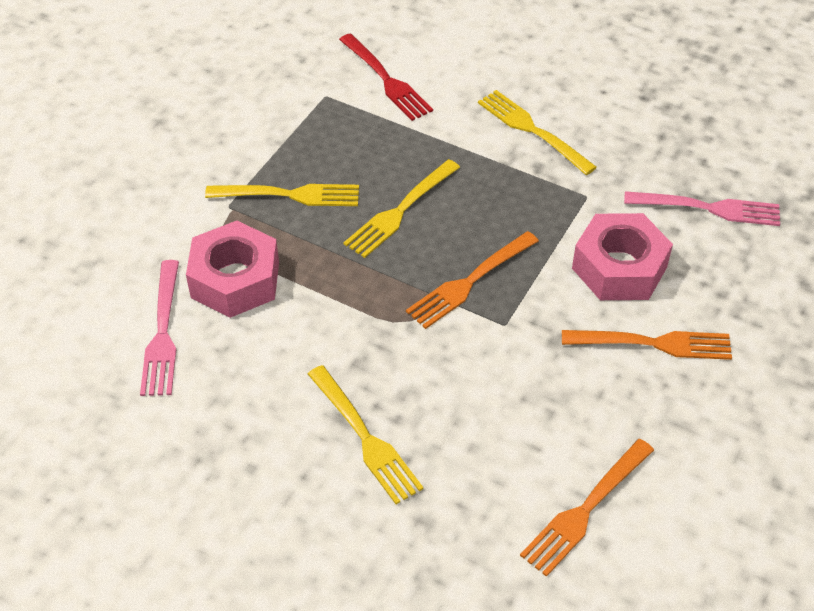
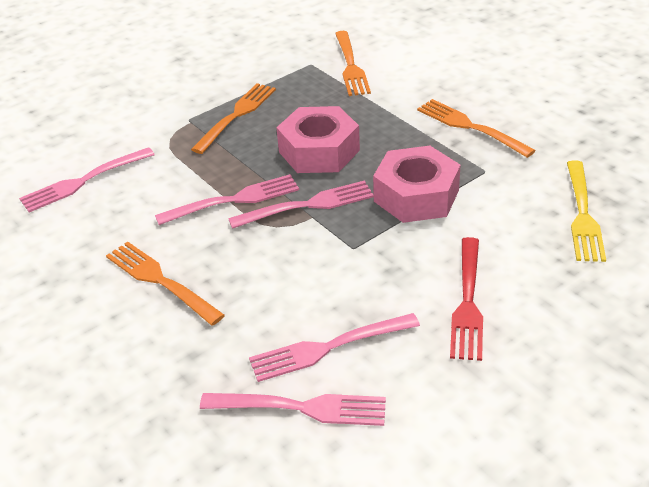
orange fork: 3 -> 4
pink fork: 2 -> 5
yellow fork: 4 -> 1

